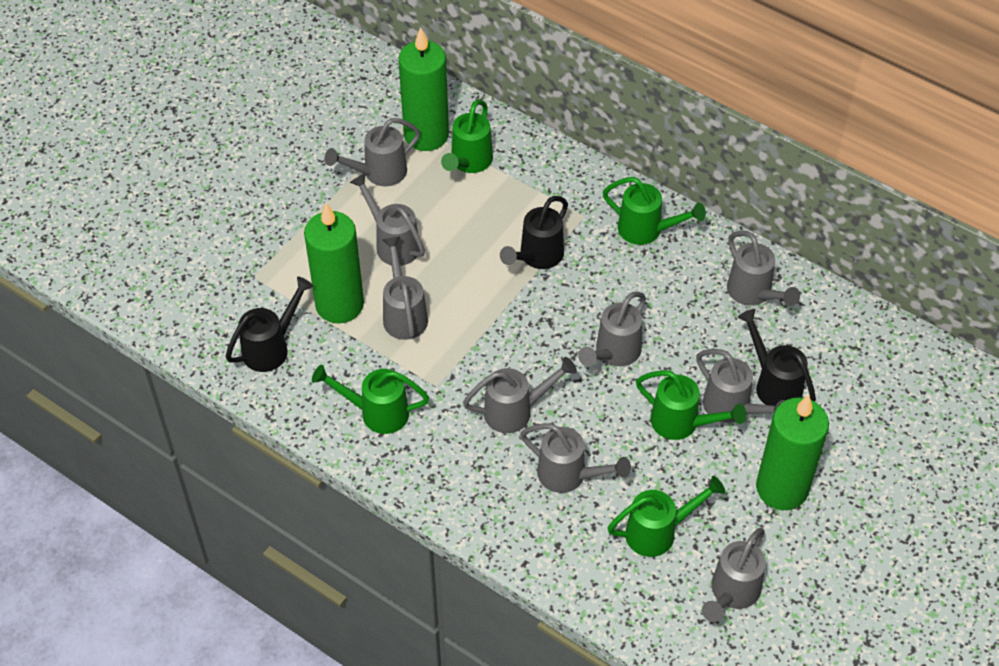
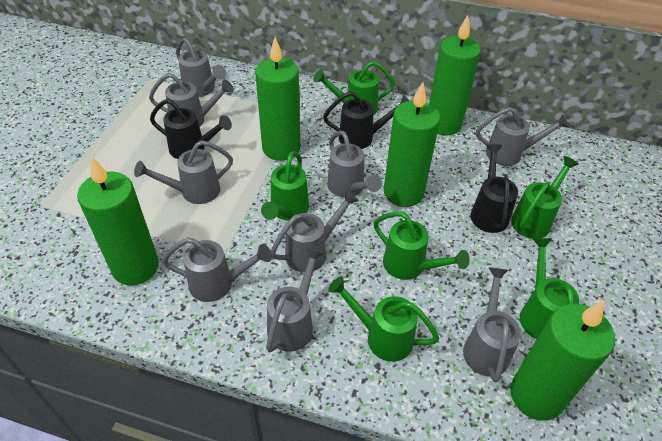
green candle: 3 -> 5
green watering can: 5 -> 6

